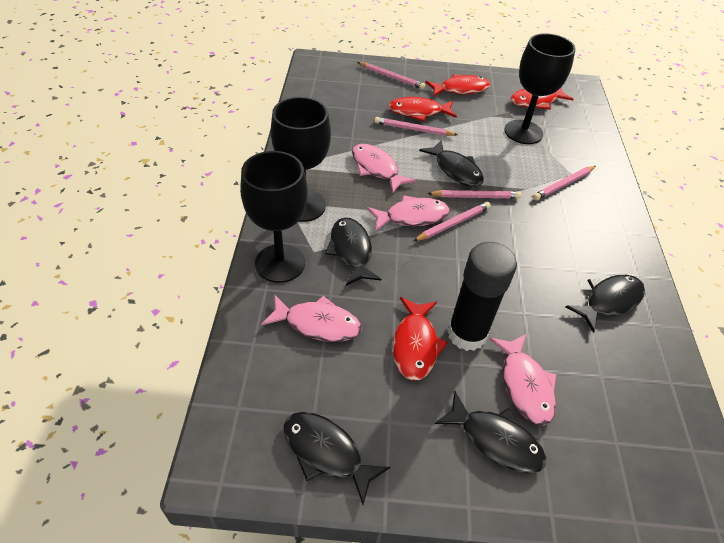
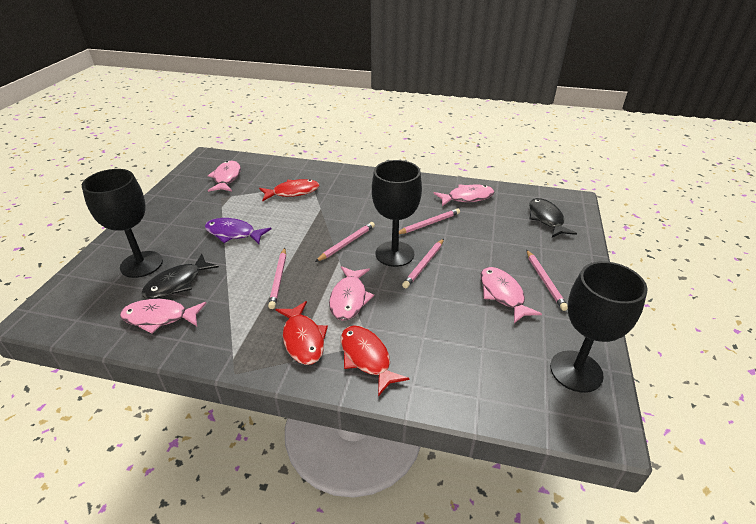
black fish: 5 -> 2
black glue stick: 1 -> 0
pink fish: 4 -> 5
purple fish: 0 -> 1
red fish: 4 -> 3

